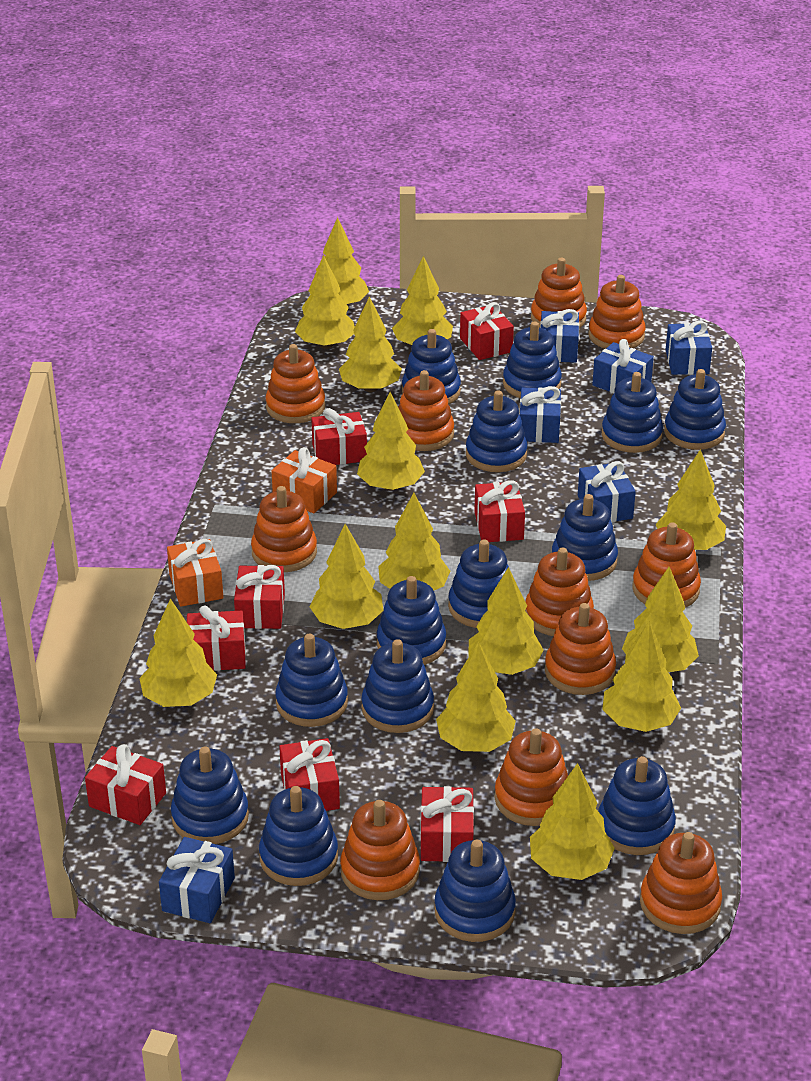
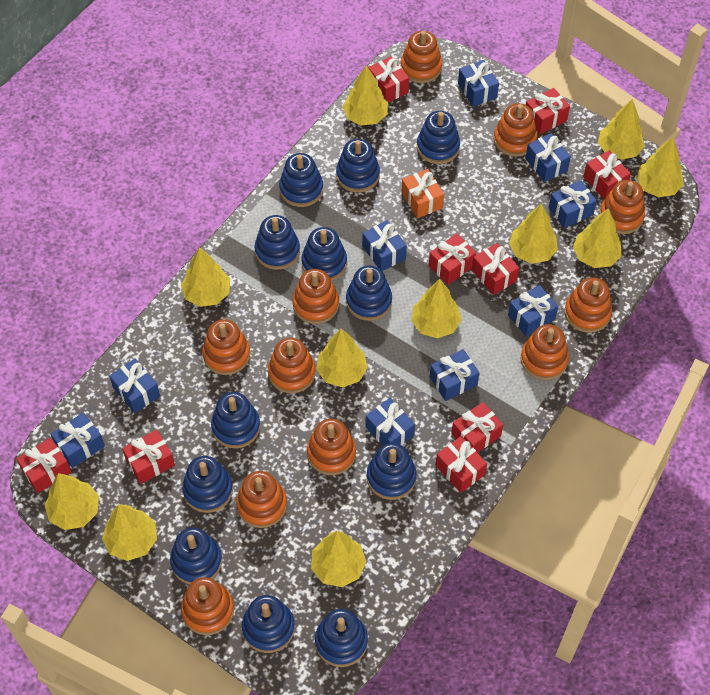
blue gift: 6 -> 9
blue stacking toy: 14 -> 12
orange gift: 2 -> 1
red gift: 8 -> 9
yellow tree: 14 -> 11

